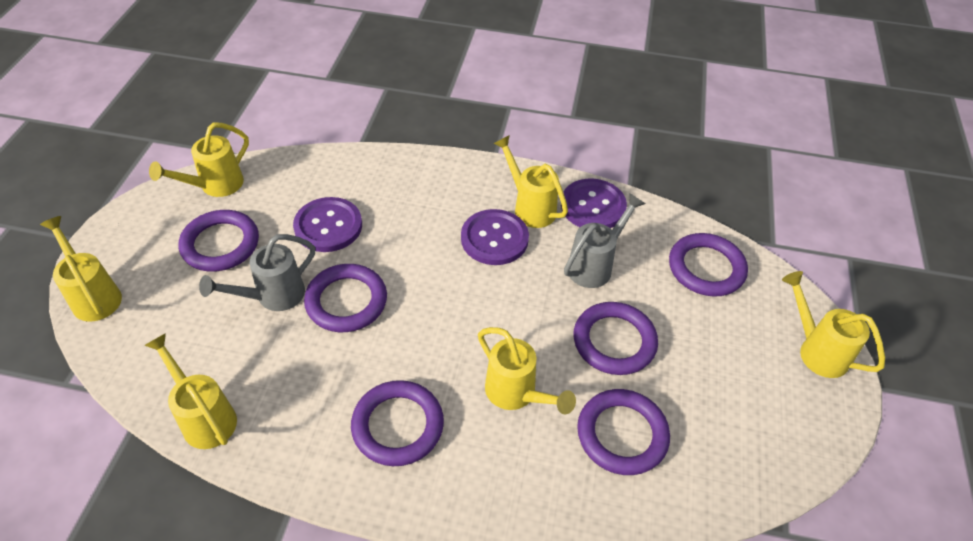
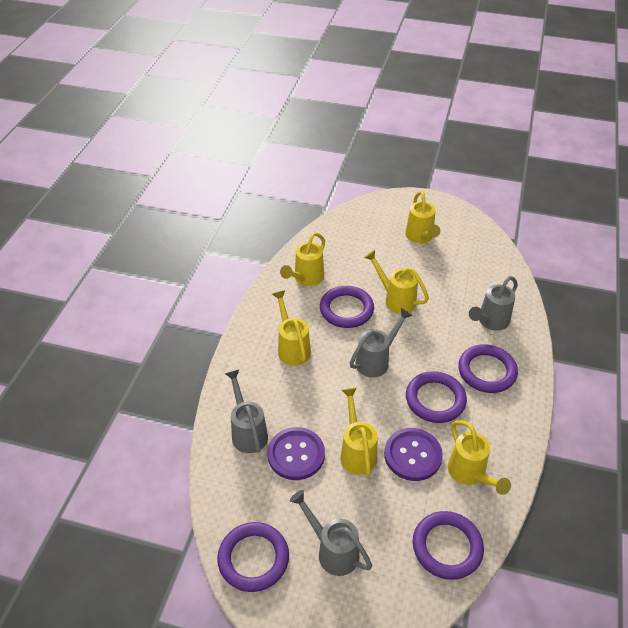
grey watering can: 2 -> 4
purple button: 3 -> 2
purple ring: 6 -> 5

